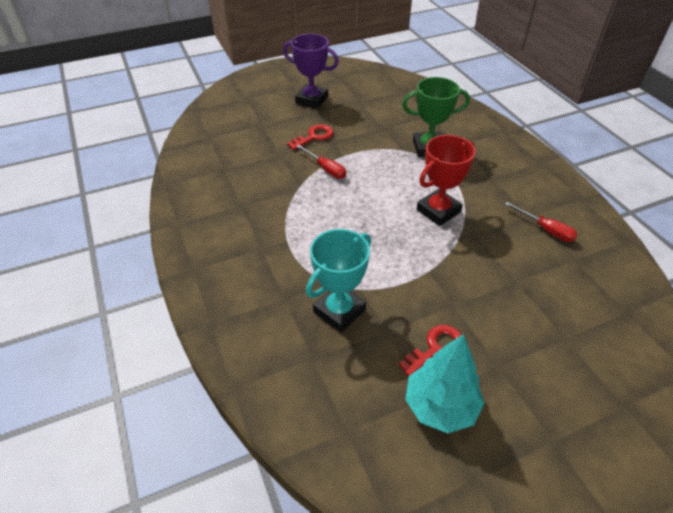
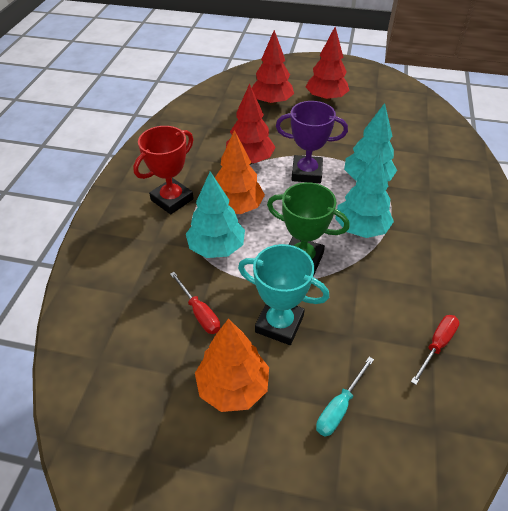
orange tree: 0 -> 2
red key: 2 -> 0
red tree: 0 -> 3
turquoise screwdriver: 0 -> 1
turquoise tree: 1 -> 3

